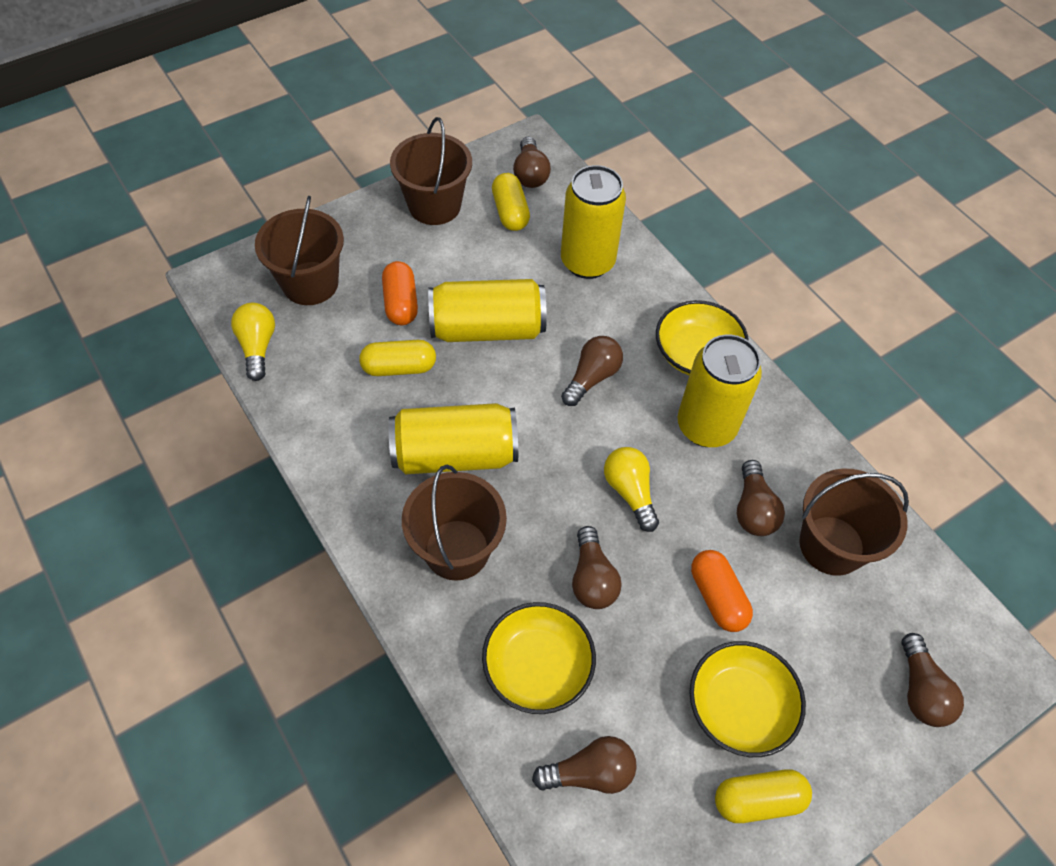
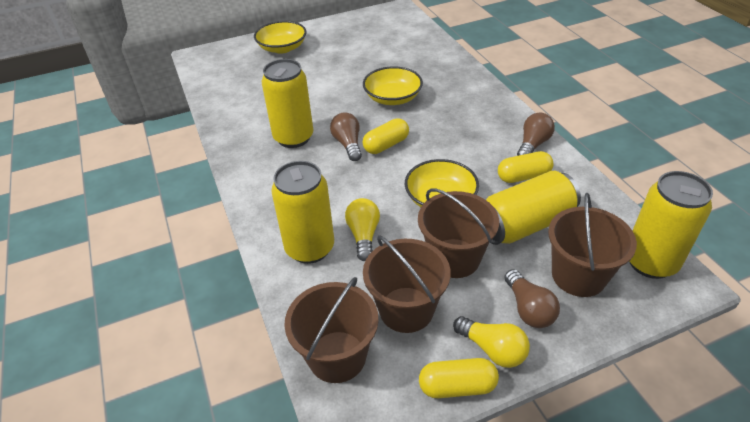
brown light bulb: 6 -> 3
orange capsule: 2 -> 0

